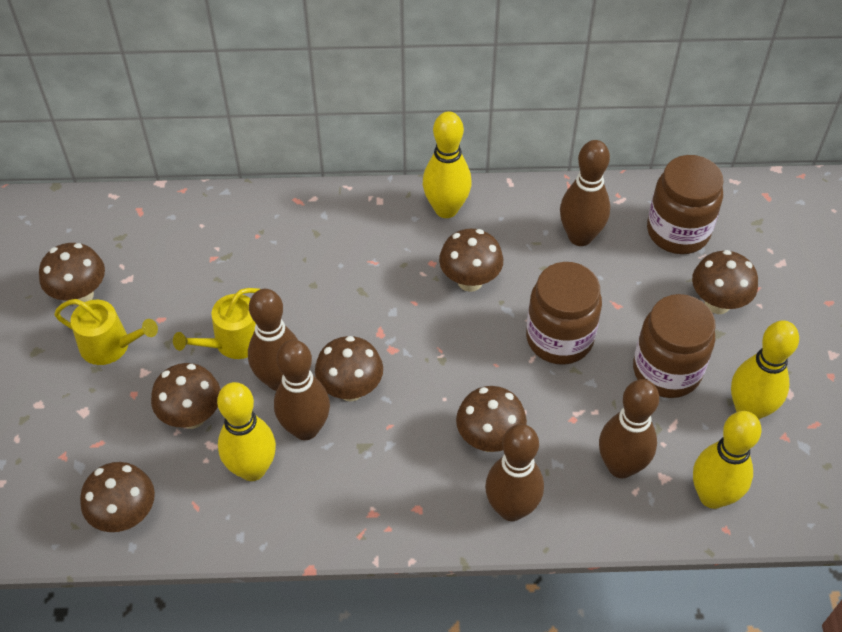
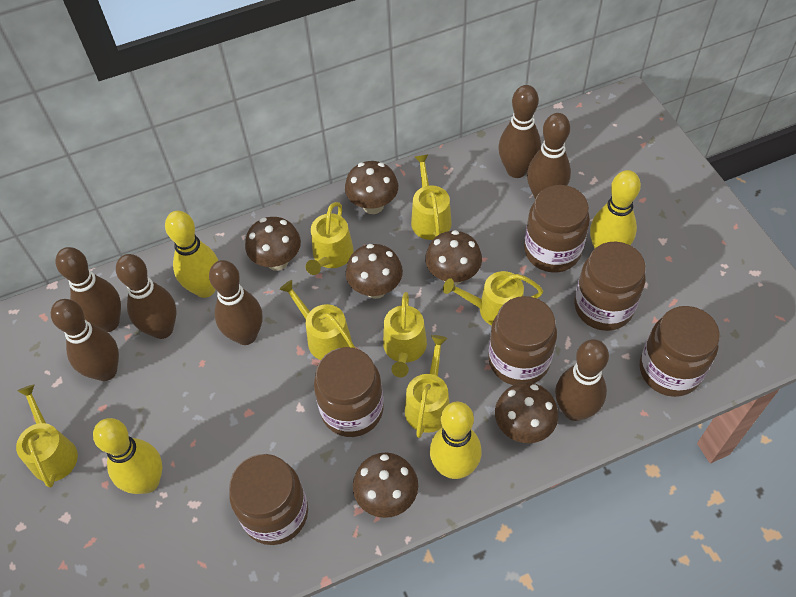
brown bowling pin: 5 -> 7
brown jar: 3 -> 6
brown mushroom: 7 -> 6
yellow watering can: 2 -> 7

